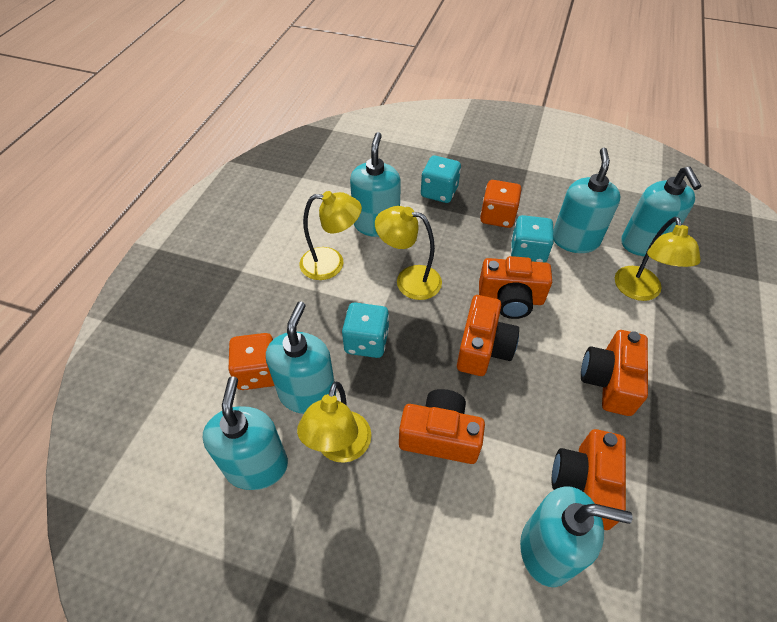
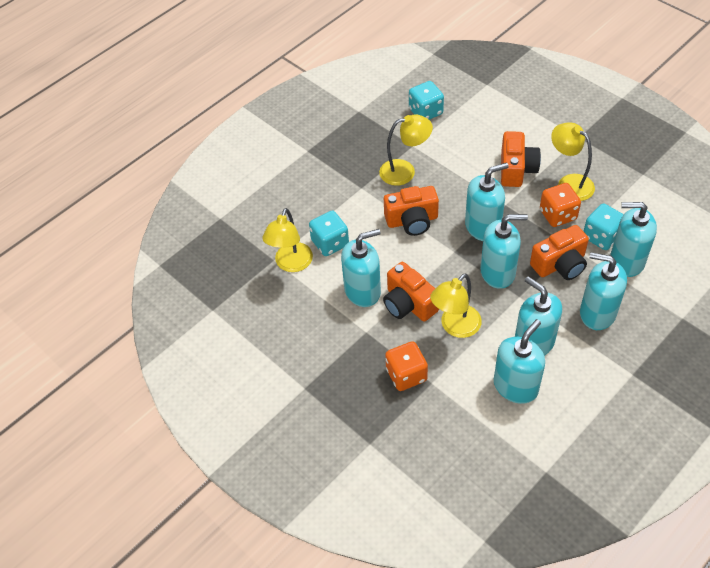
orange camera: 5 -> 4
turquoise soap dispenser: 6 -> 7

